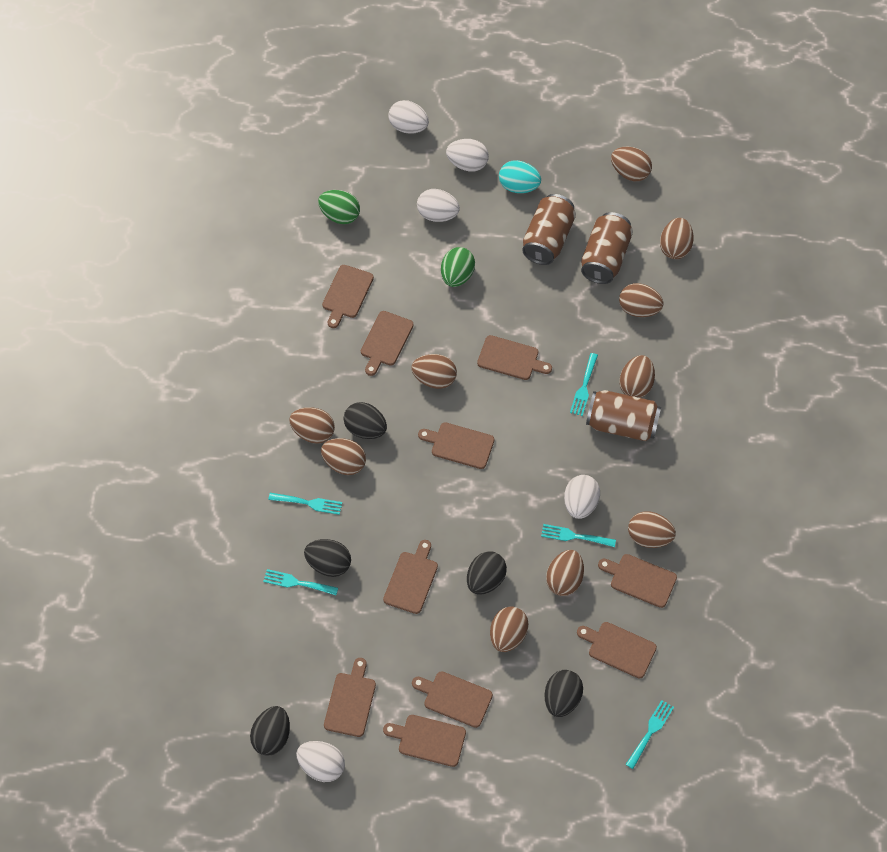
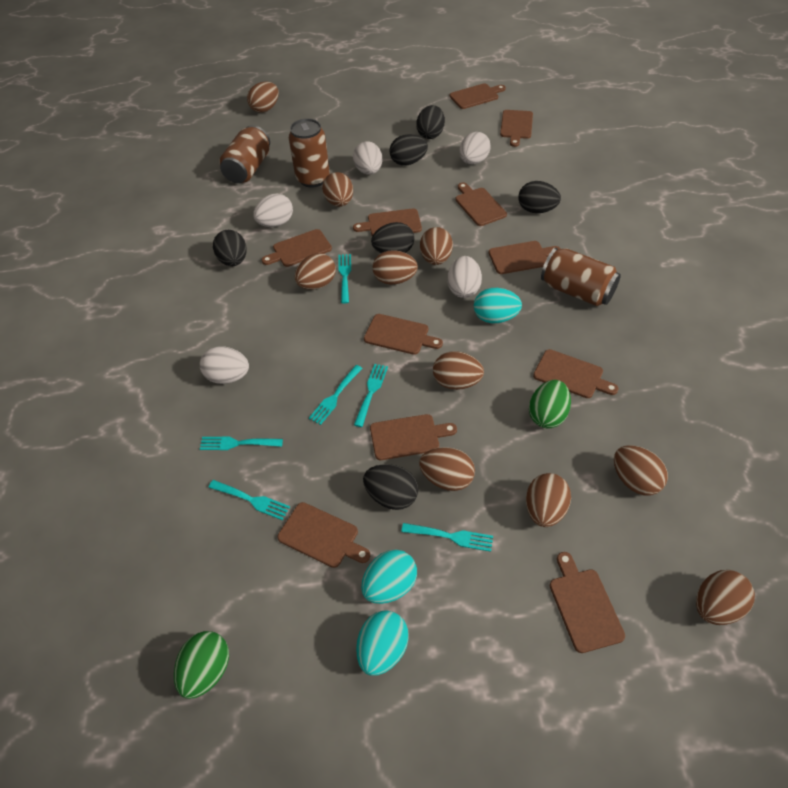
black egg: 5 -> 6
brown cutting board: 10 -> 11
turquoise egg: 1 -> 3
turquoise fork: 5 -> 6

